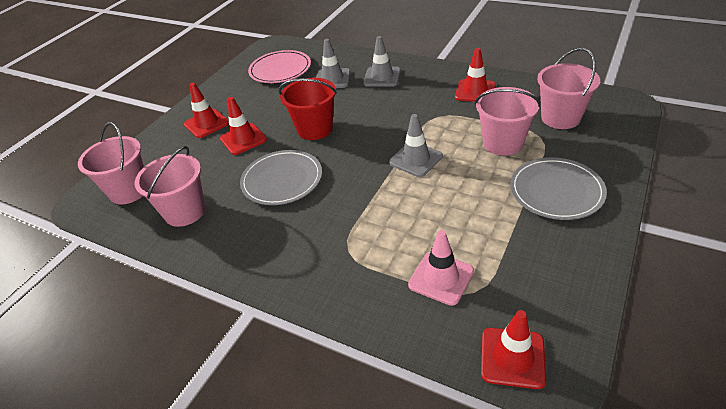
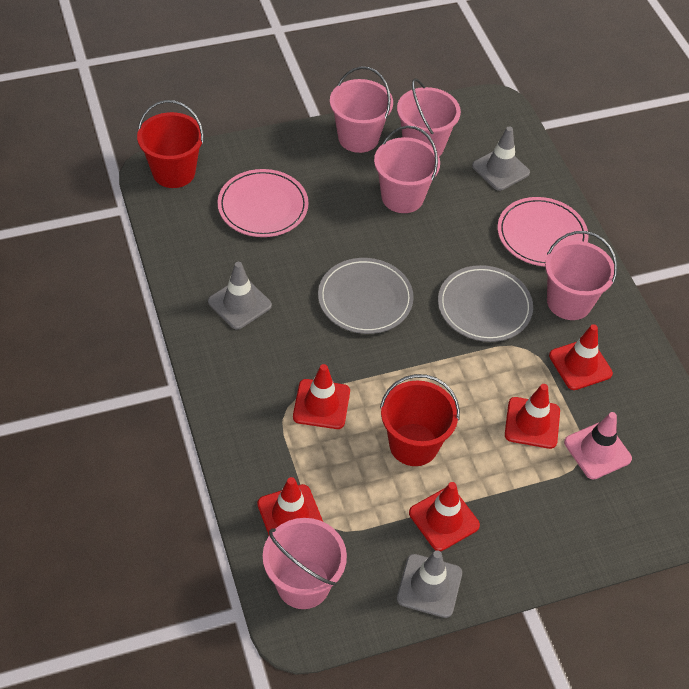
pink bucket: 4 -> 5
pink plate: 1 -> 2
red bucket: 1 -> 2
red traffic cone: 4 -> 5

